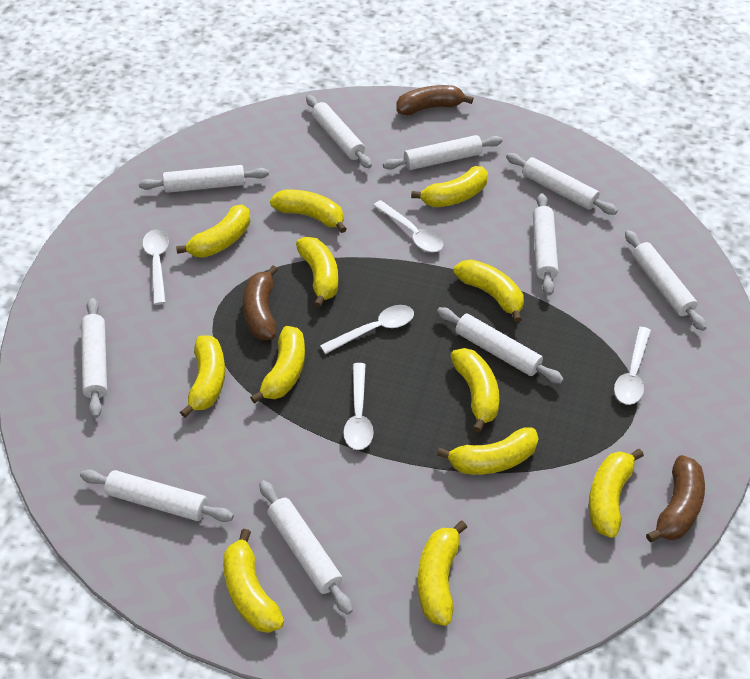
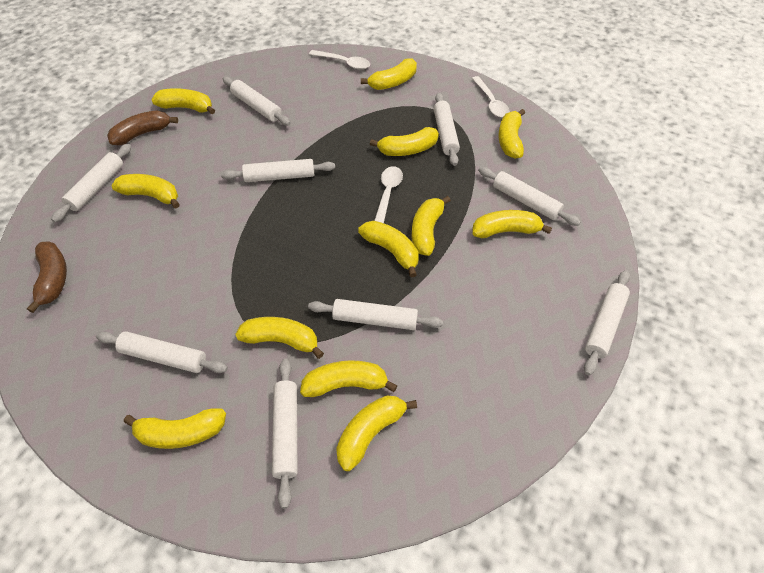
brown banana: 3 -> 2
white rolling pin: 10 -> 9
white spoon: 5 -> 3

